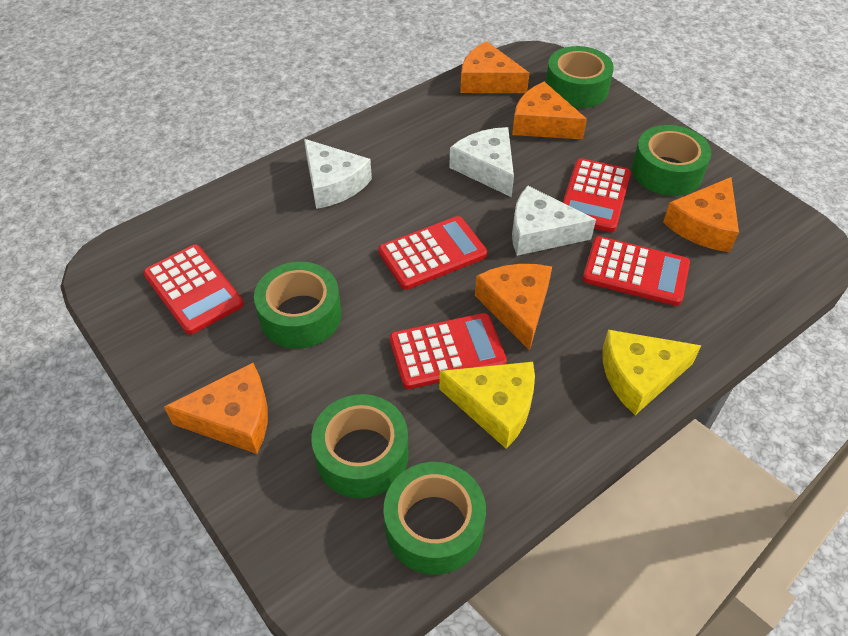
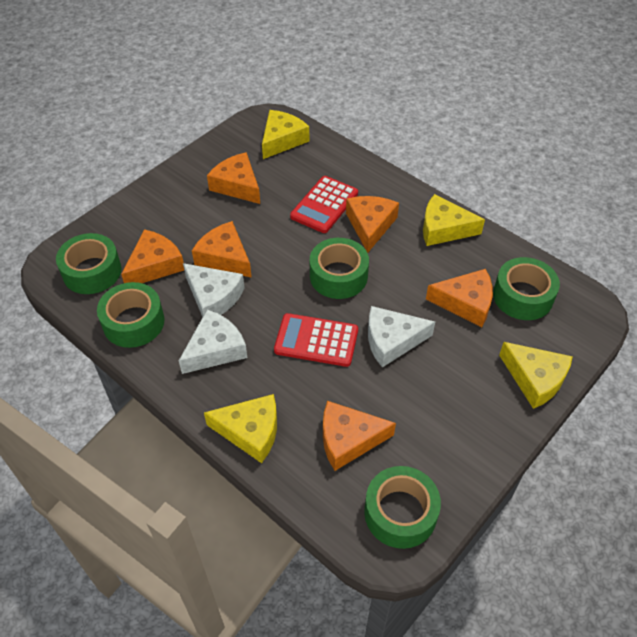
orange cheese: 5 -> 6
red calculator: 5 -> 2
yellow cheese: 2 -> 4

